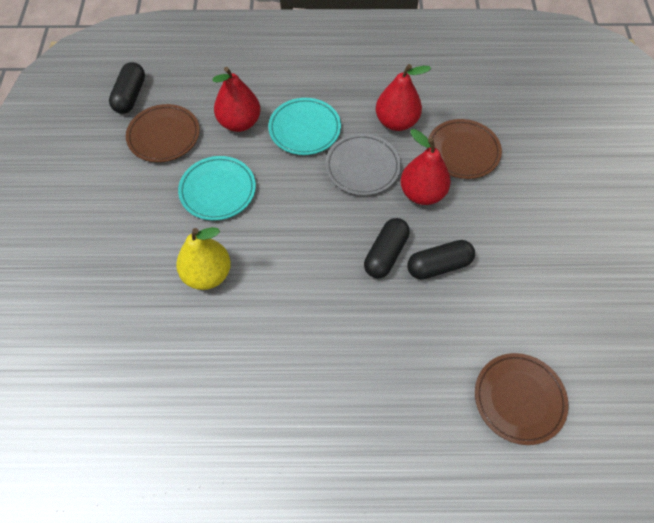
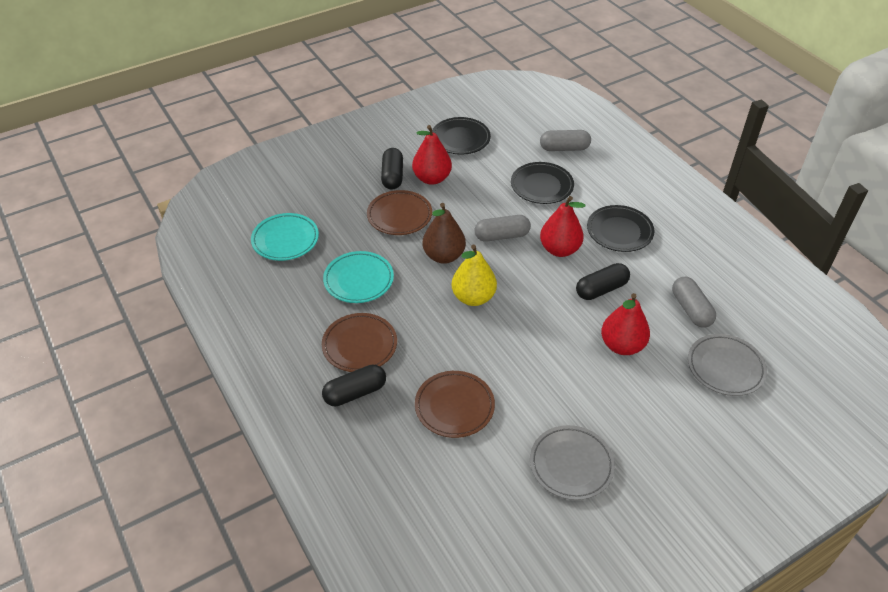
black plate: 0 -> 3
brown pear: 0 -> 1
grey capsule: 0 -> 3
grey plate: 1 -> 2

